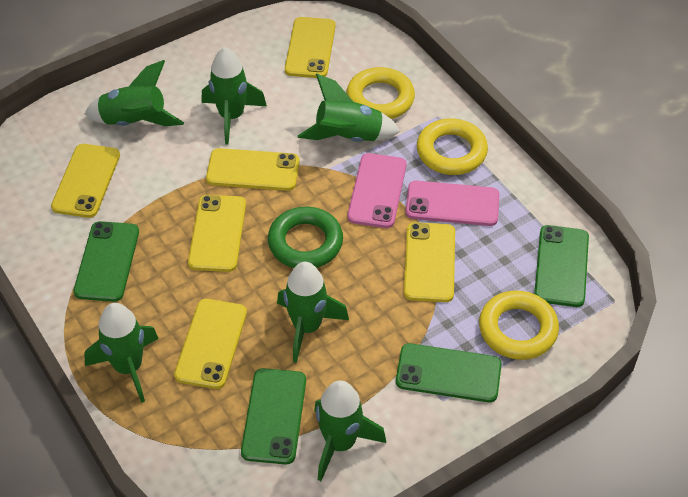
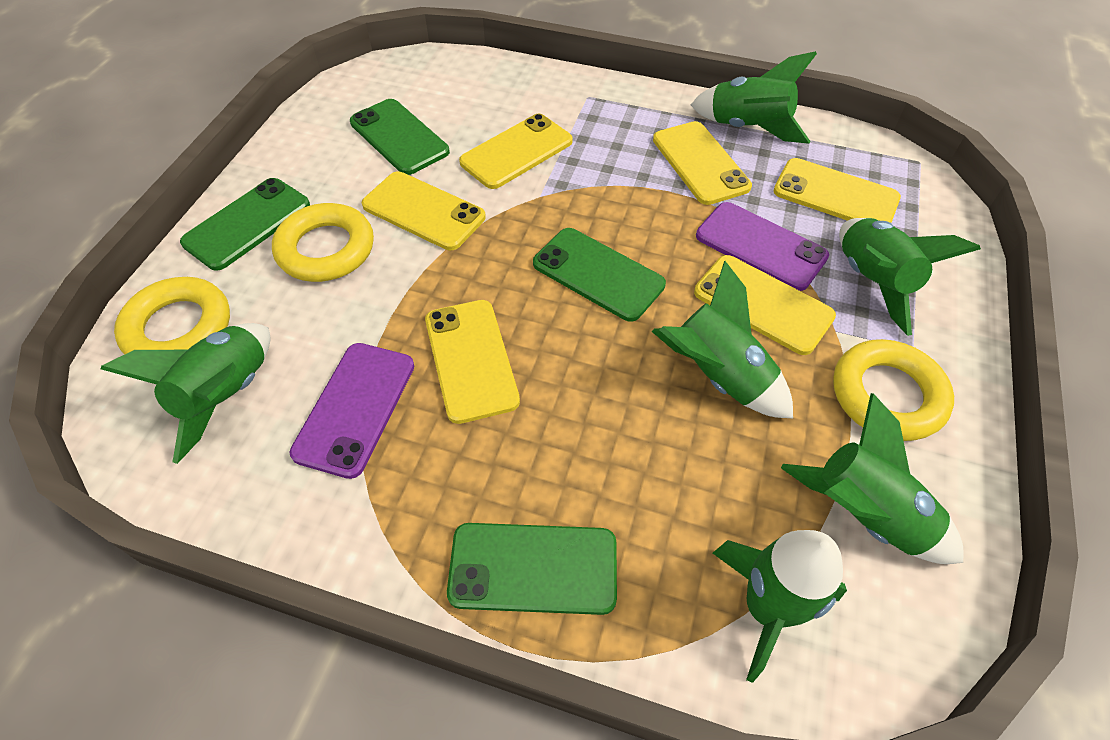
green ring: 1 -> 0
pink phone: 2 -> 0
purple phone: 0 -> 2

